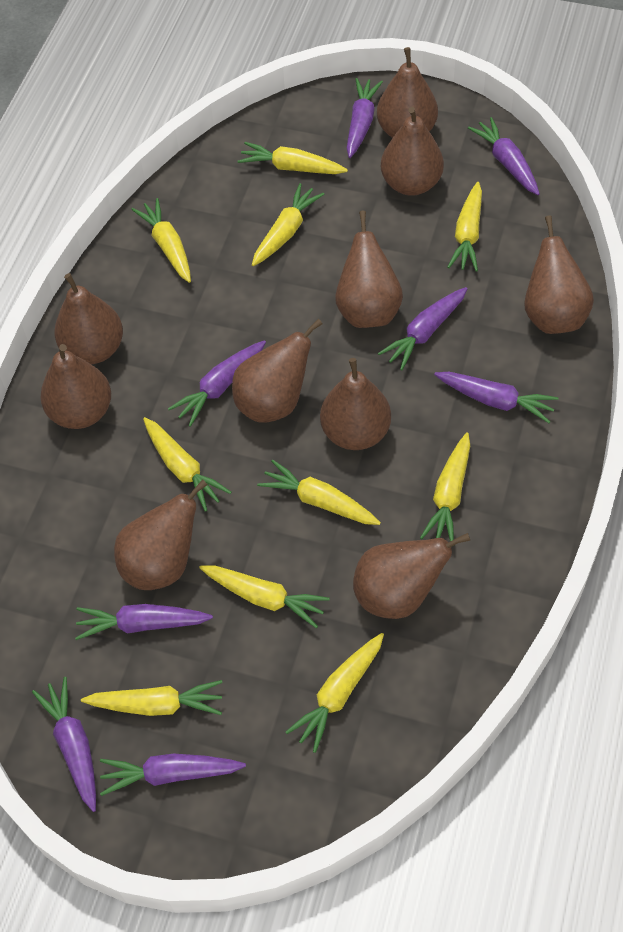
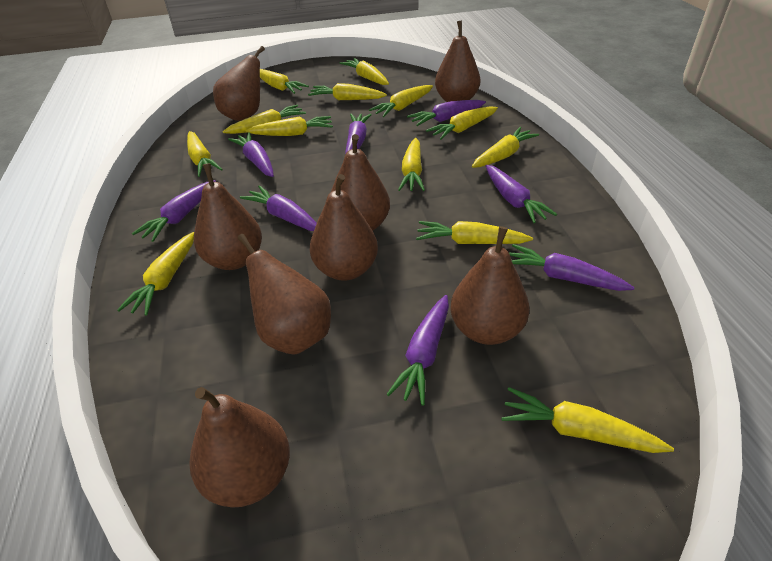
brown pear: 10 -> 8
yellow carrot: 10 -> 13

